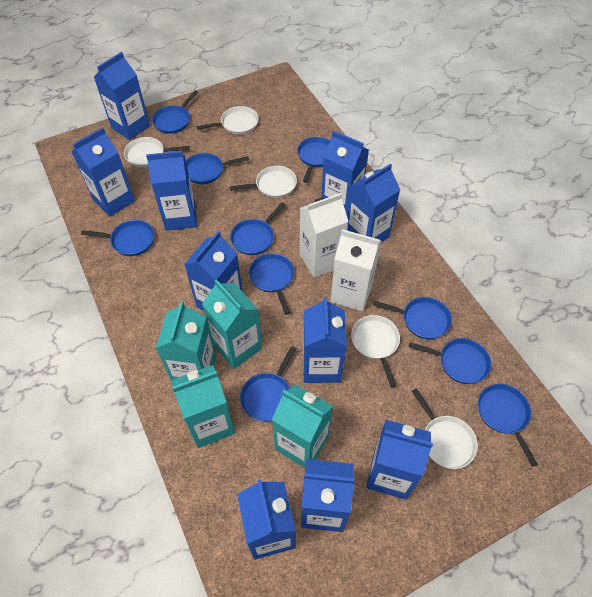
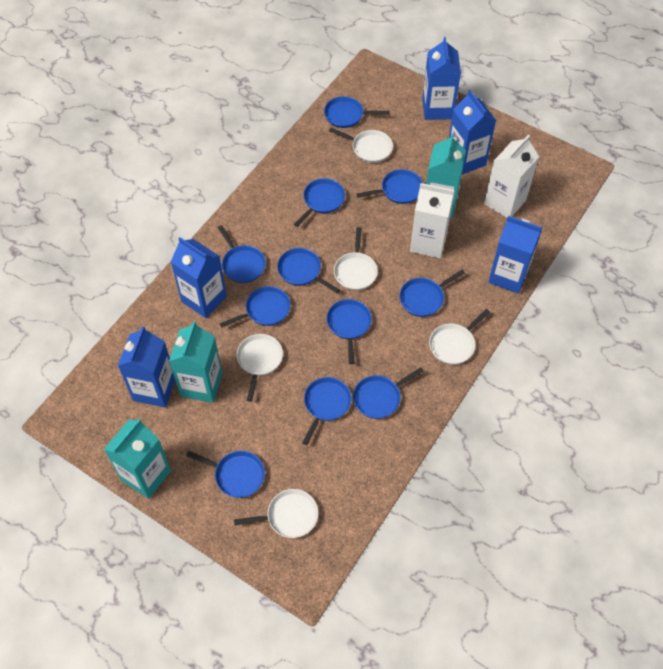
blue carton: 10 -> 5
blue pan: 10 -> 11
turquoise carton: 4 -> 3

